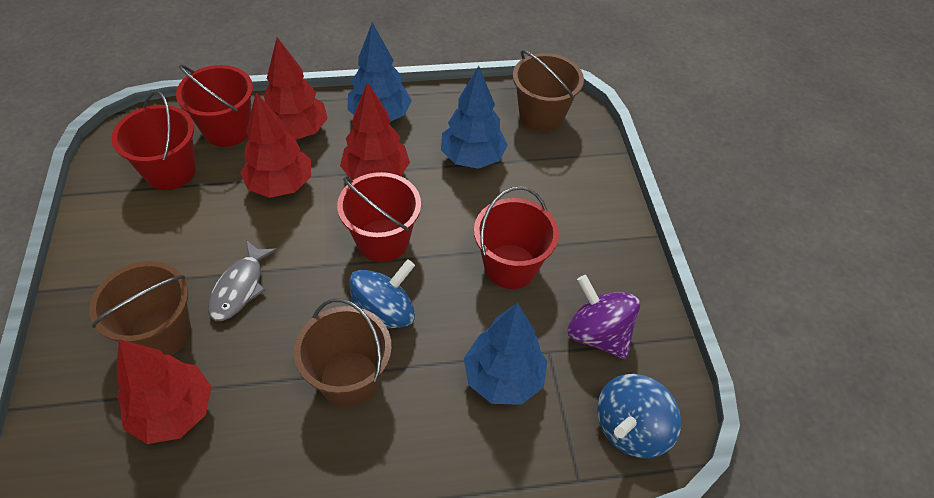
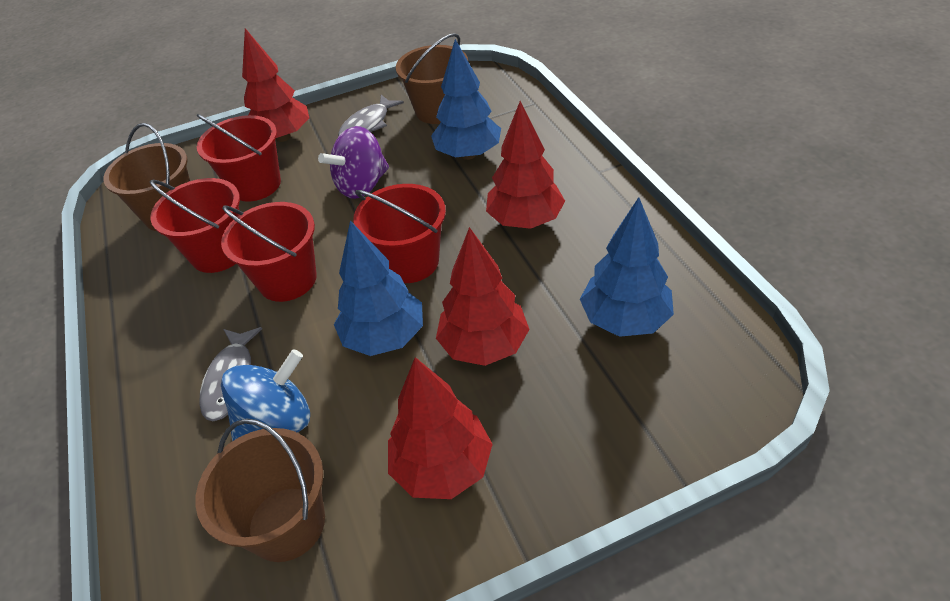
blue spinning top: 2 -> 1
grey fish: 1 -> 2

